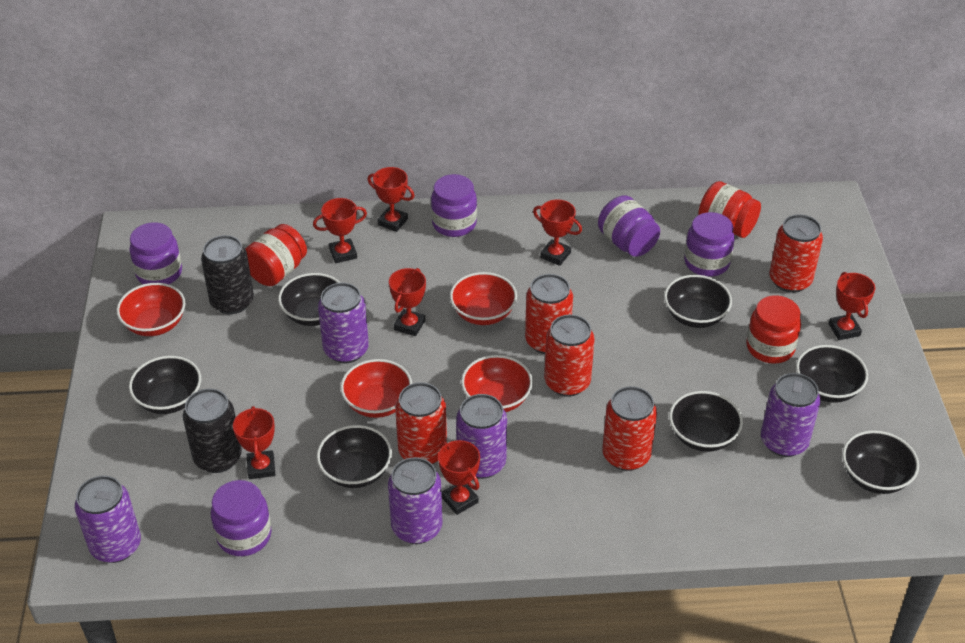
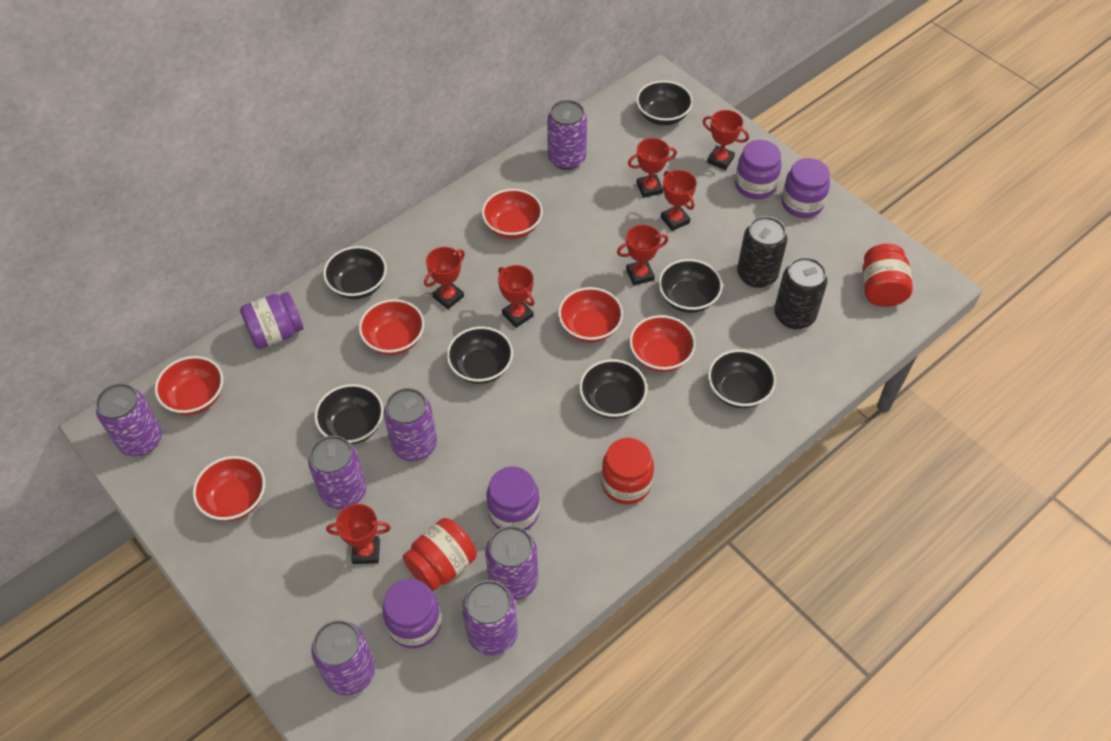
purple can: 5 -> 7
red bowl: 4 -> 6
red can: 5 -> 0

